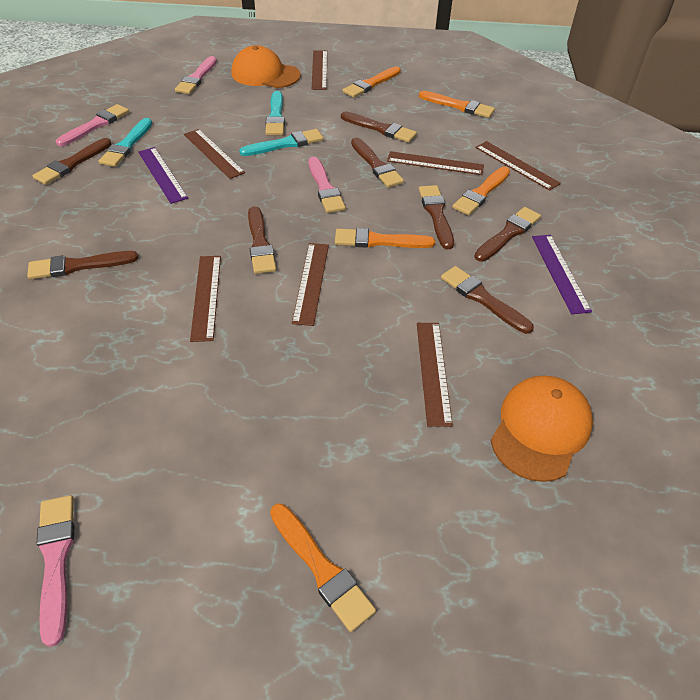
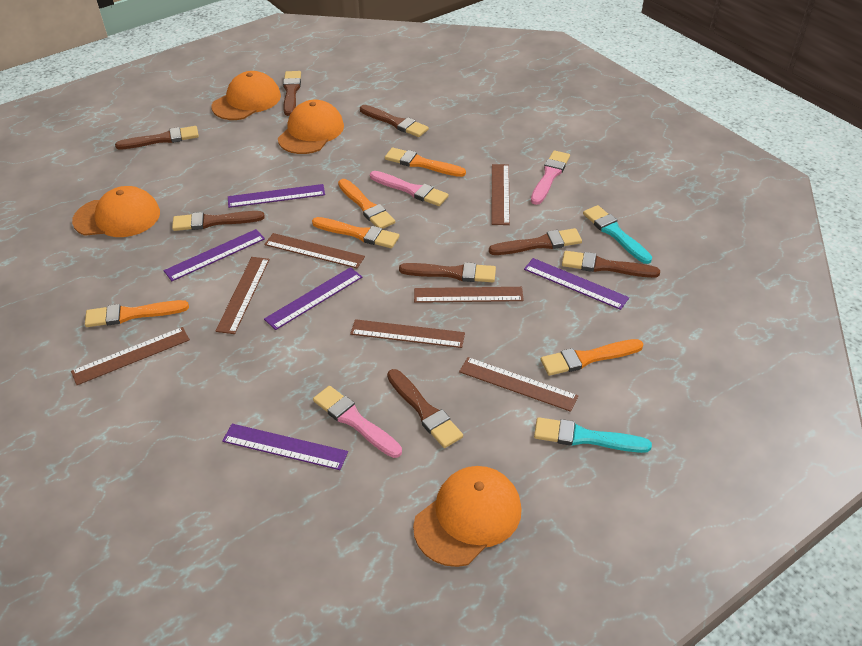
orange cap: 2 -> 4
pink brush: 4 -> 3
purple ruler: 2 -> 5
turquoise brush: 3 -> 2

